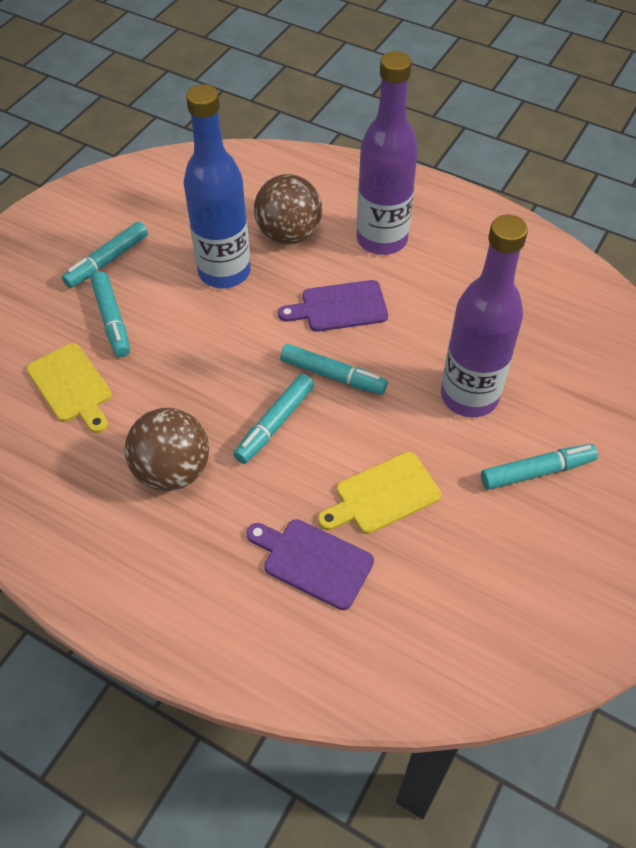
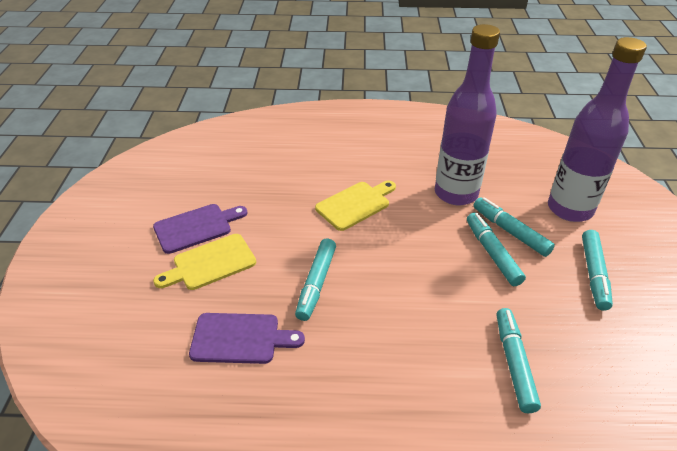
blue bottle: 1 -> 0
brown ball: 2 -> 0

